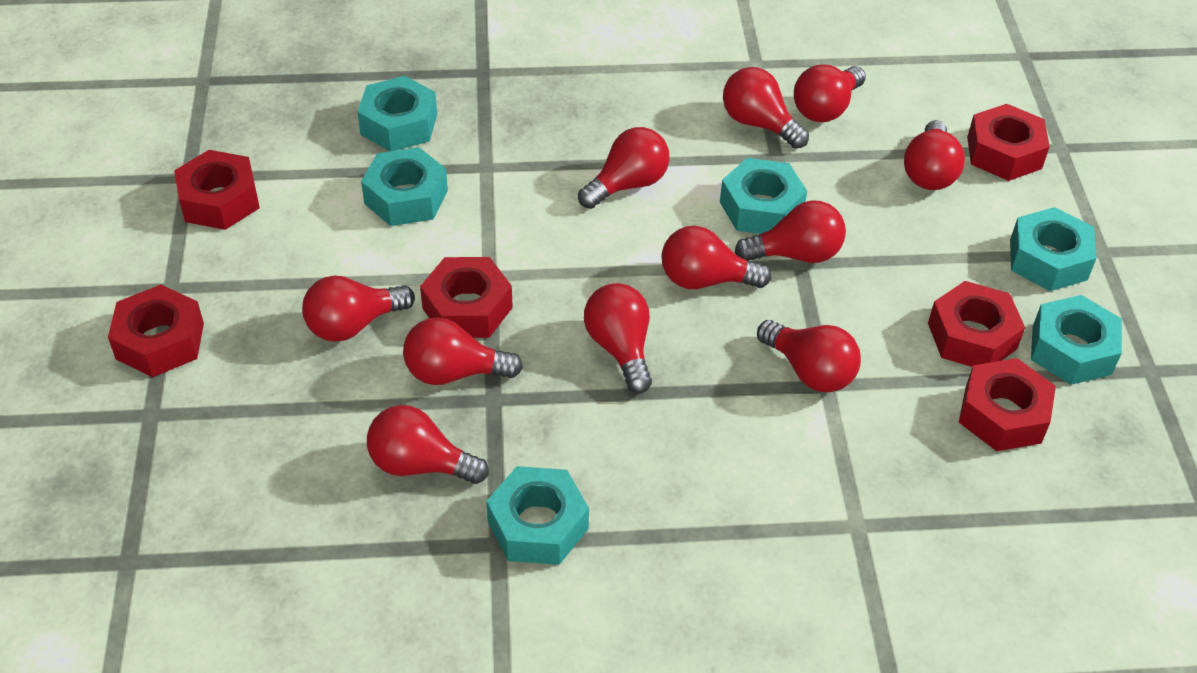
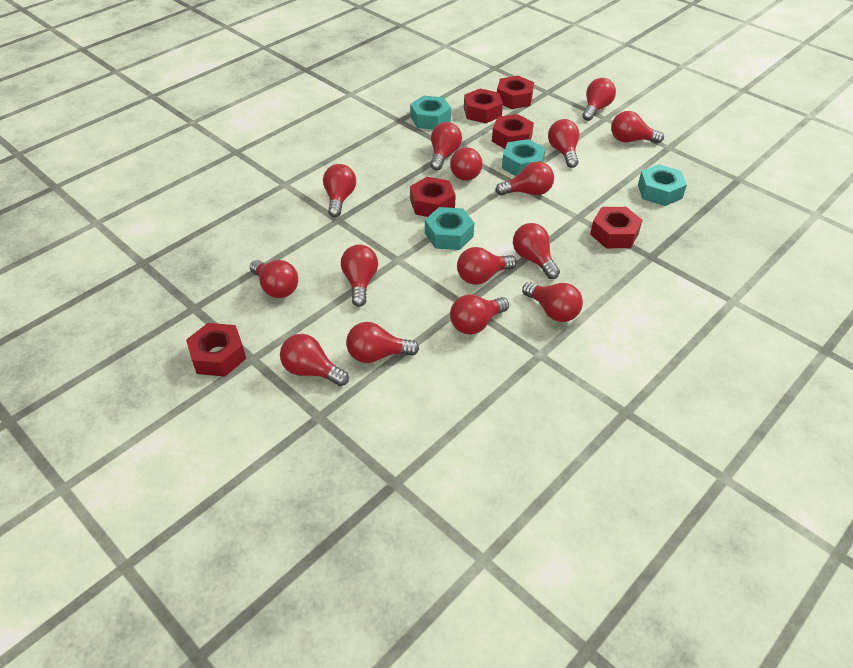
red light bulb: 11 -> 15
turquoise nut: 6 -> 4

